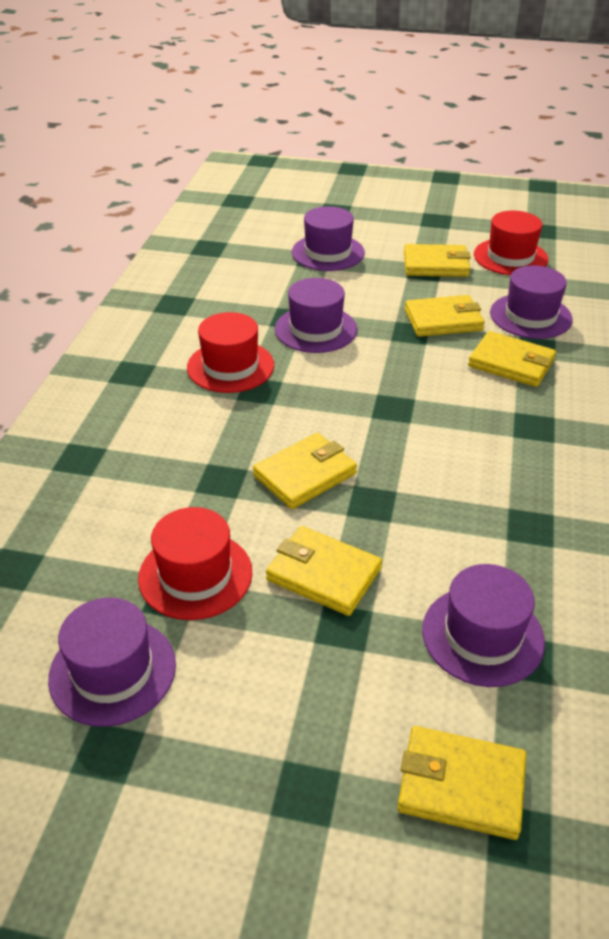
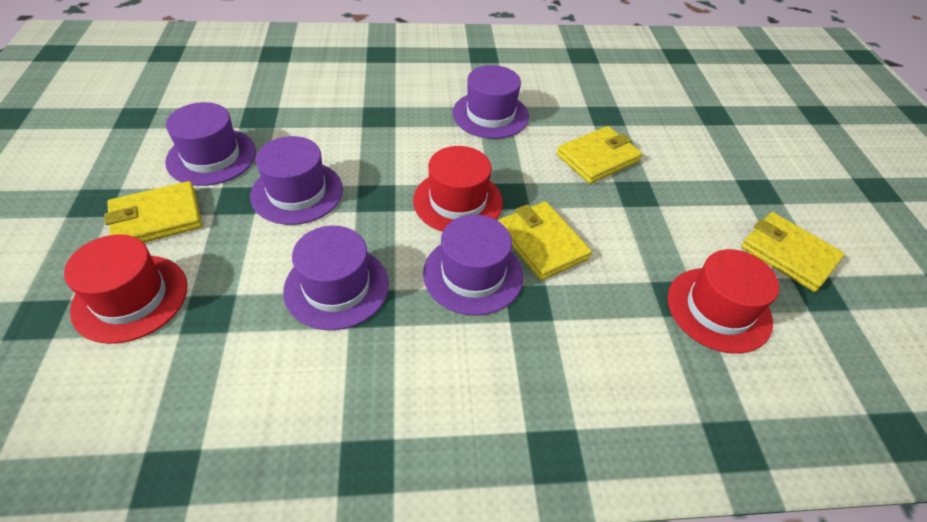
yellow wallet: 6 -> 4

